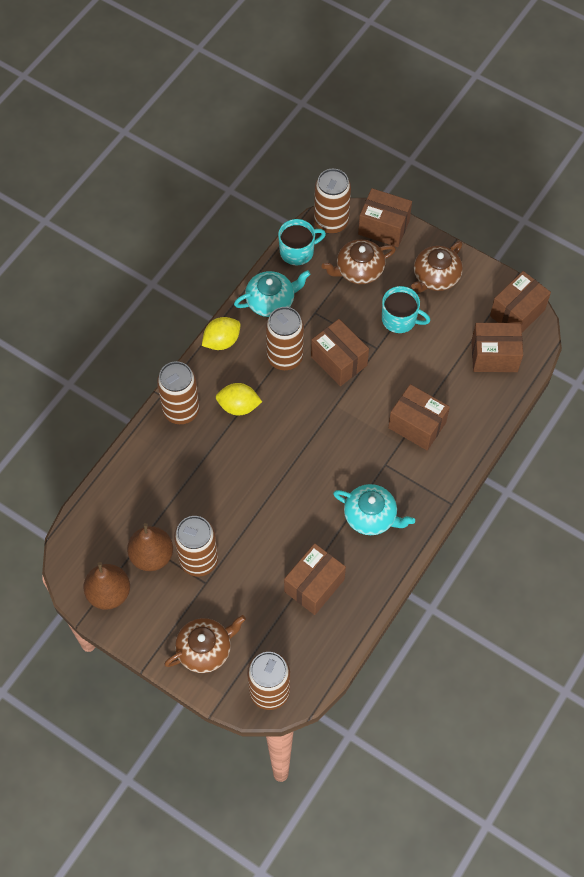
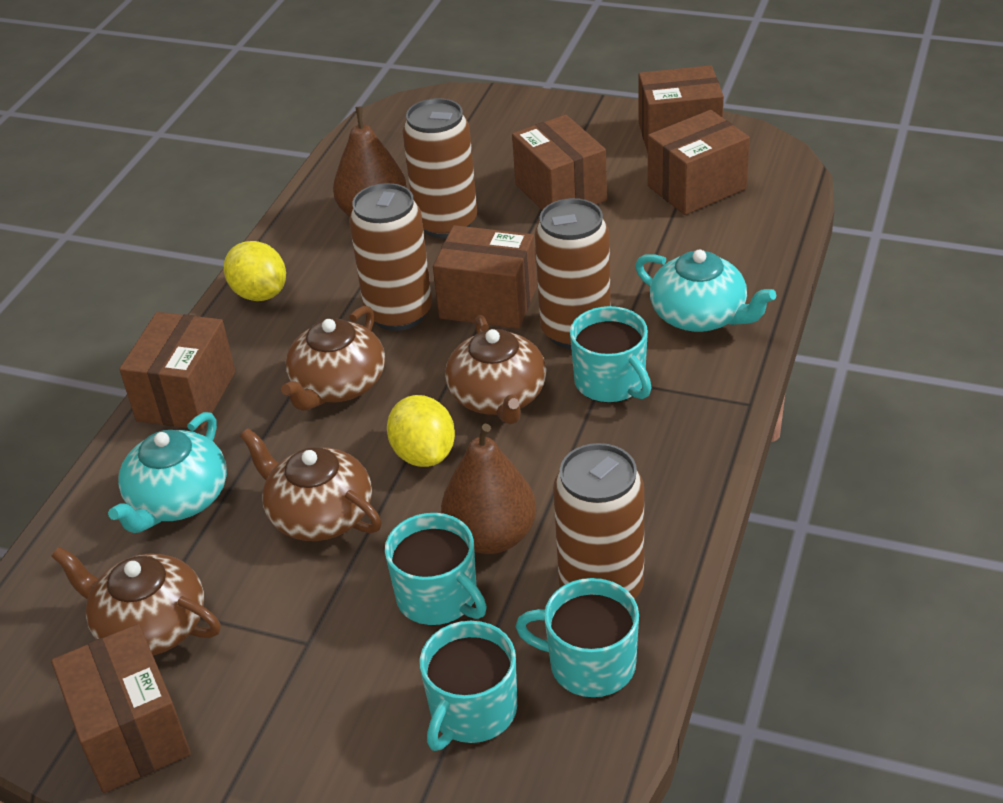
brown can: 5 -> 4
brown teapot: 3 -> 4
turquoise mug: 2 -> 4

